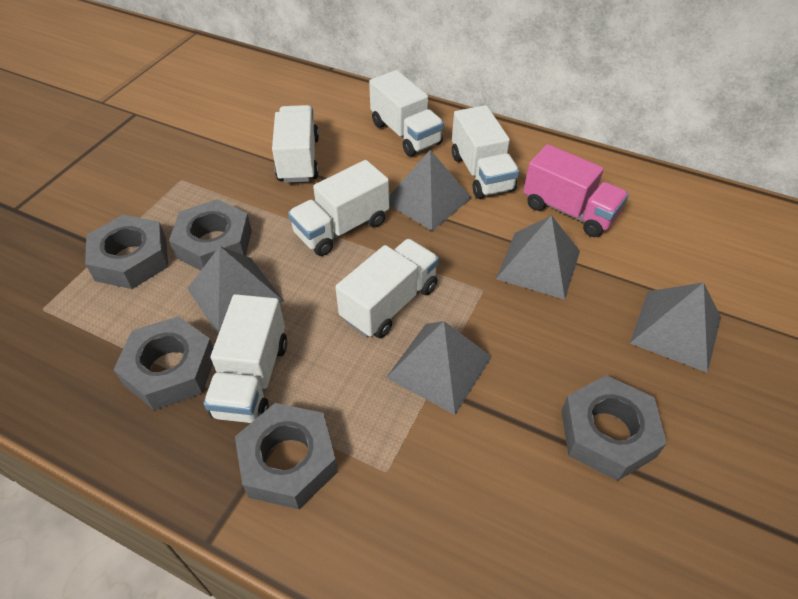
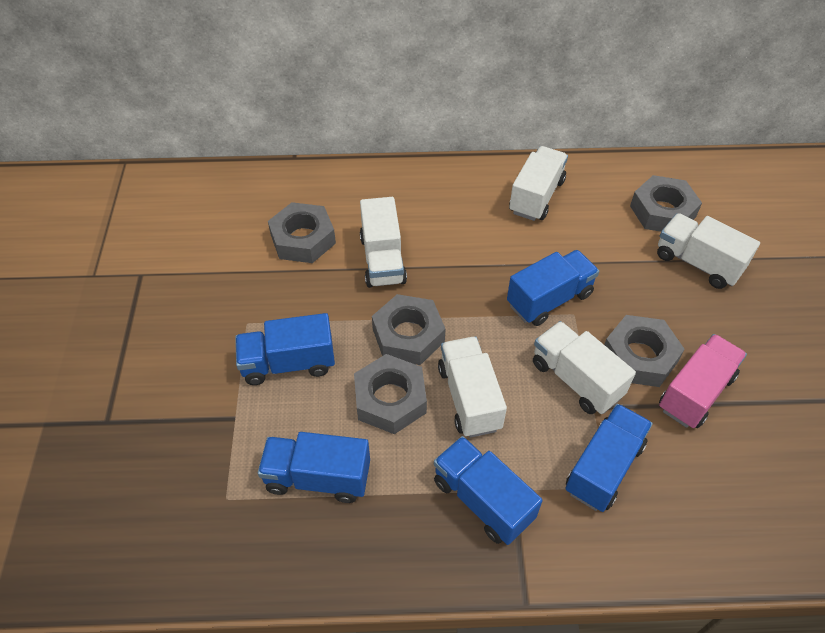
blue truck: 0 -> 5
grey pyramid: 5 -> 0
white truck: 6 -> 5

